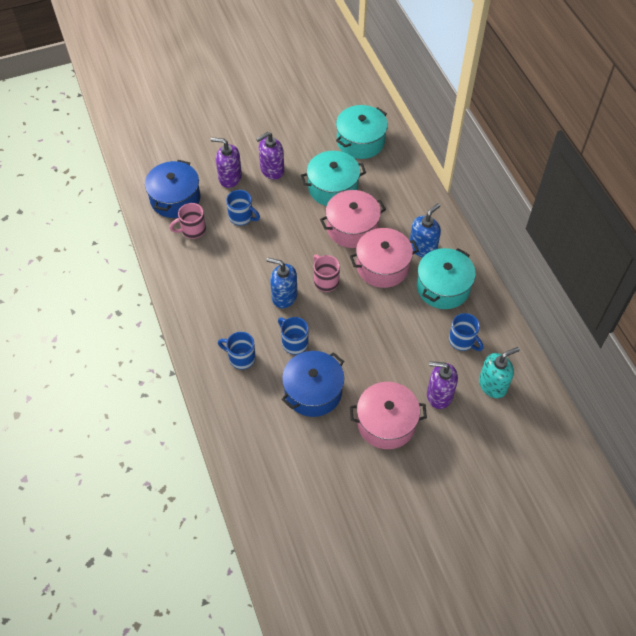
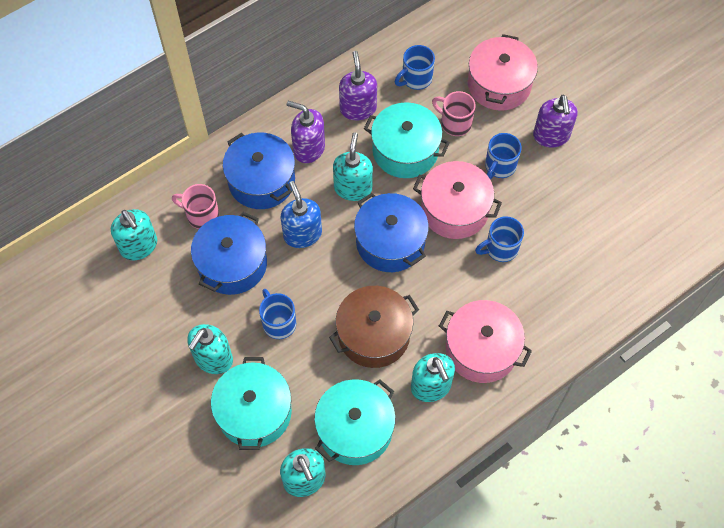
blue pot: 2 -> 3
blue soap dispenser: 2 -> 1
brown pot: 0 -> 1
turquoise soap dispenser: 1 -> 5

